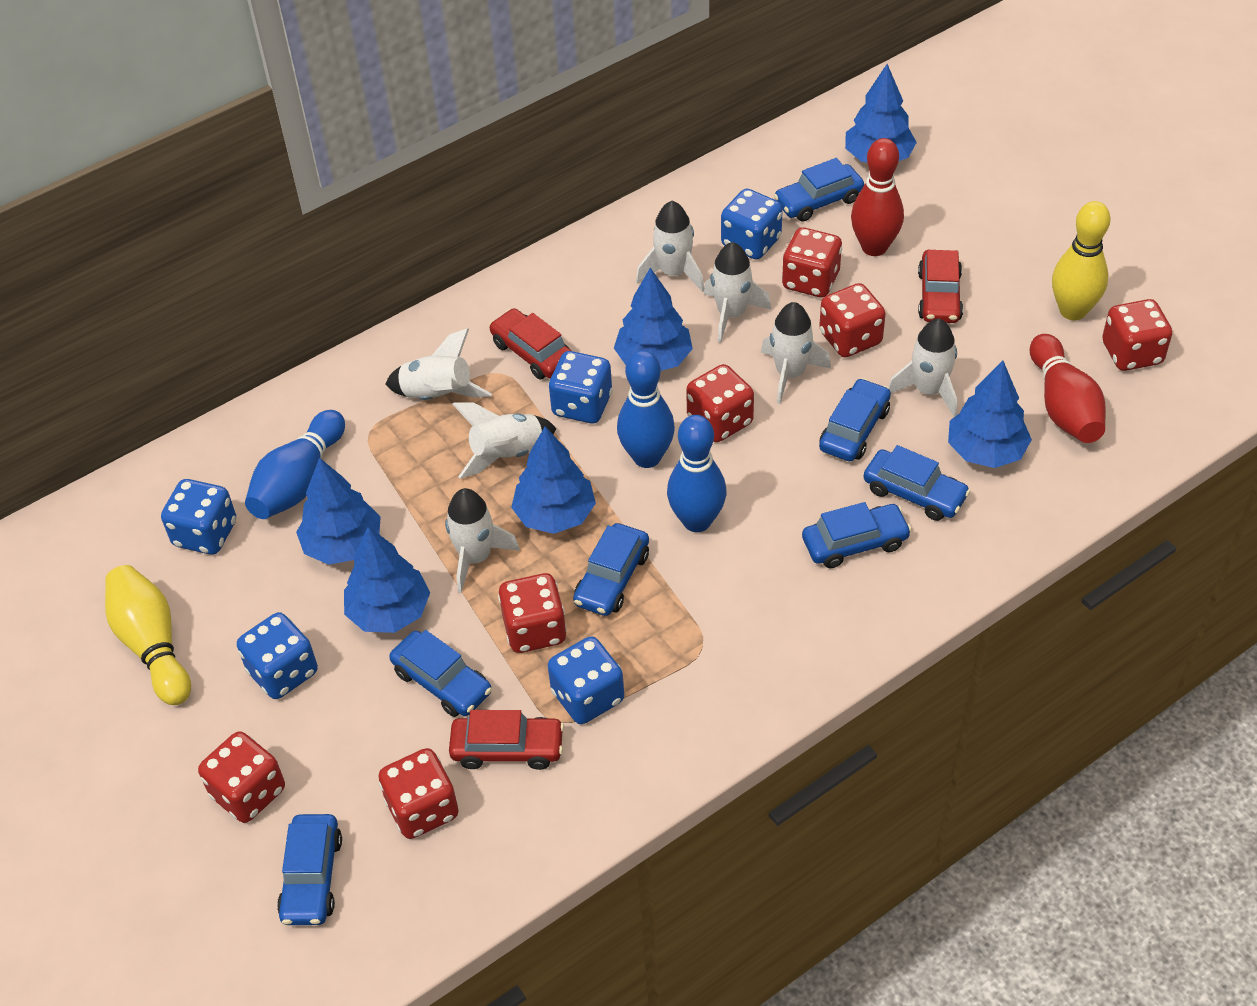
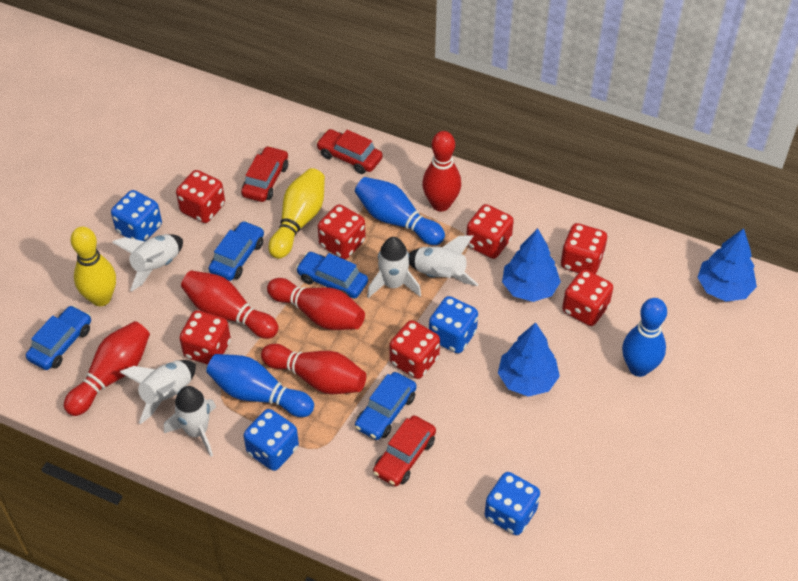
blue car: 7 -> 4
blue dice: 5 -> 4
blue tree: 6 -> 3
red bowling pin: 2 -> 5
white rocket: 7 -> 5

